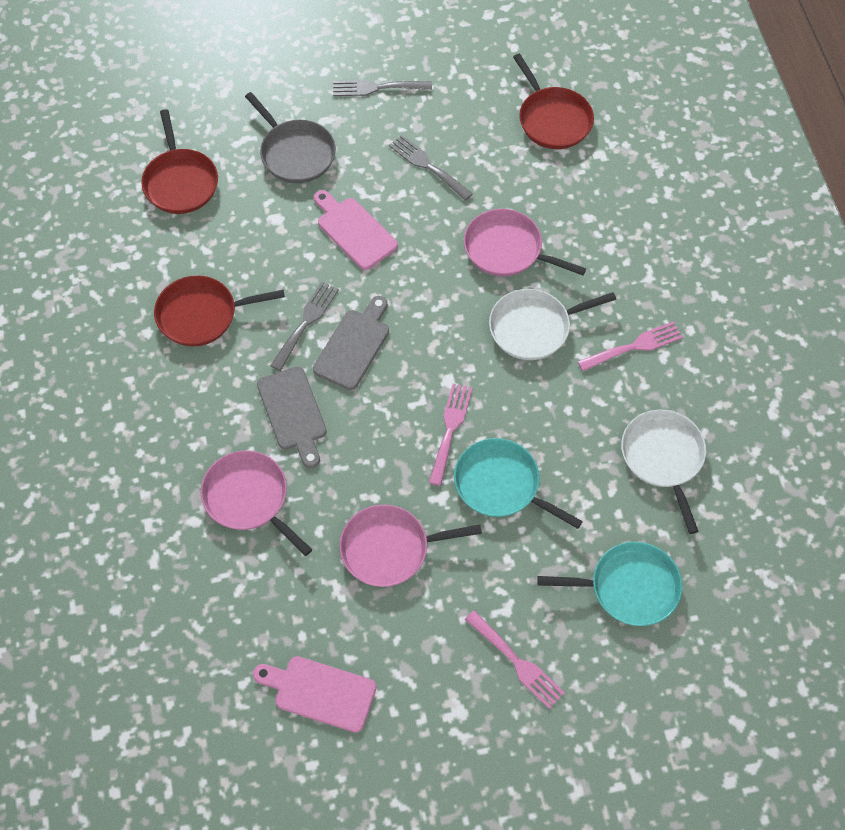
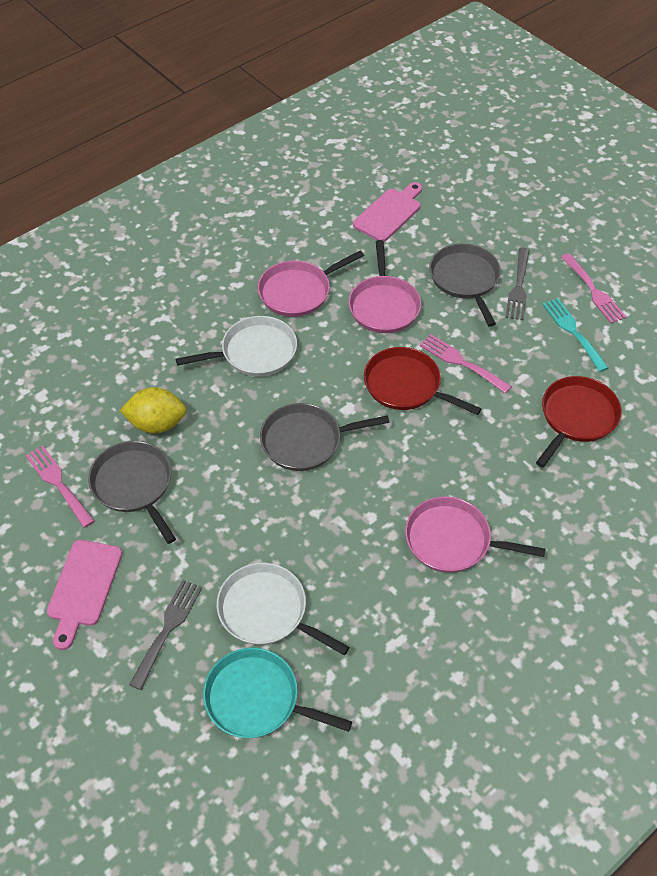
grey cutting board: 2 -> 0
grey fork: 3 -> 2
grey pan: 1 -> 3
red pan: 3 -> 2
turquoise fork: 0 -> 1
turquoise pan: 2 -> 1
yellow lemon: 0 -> 1

